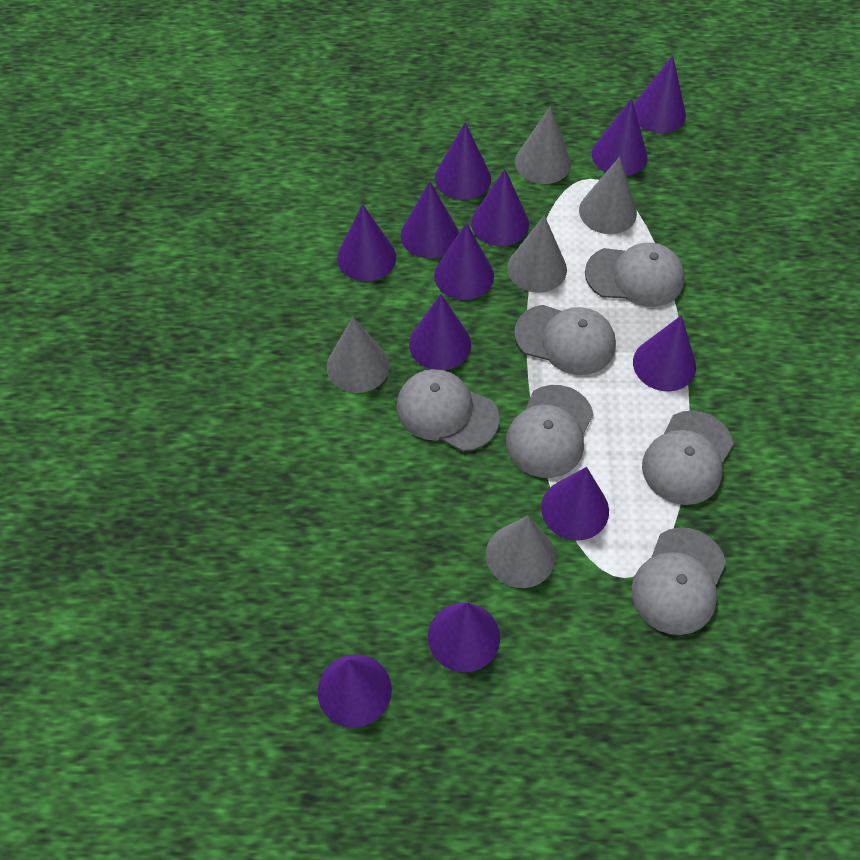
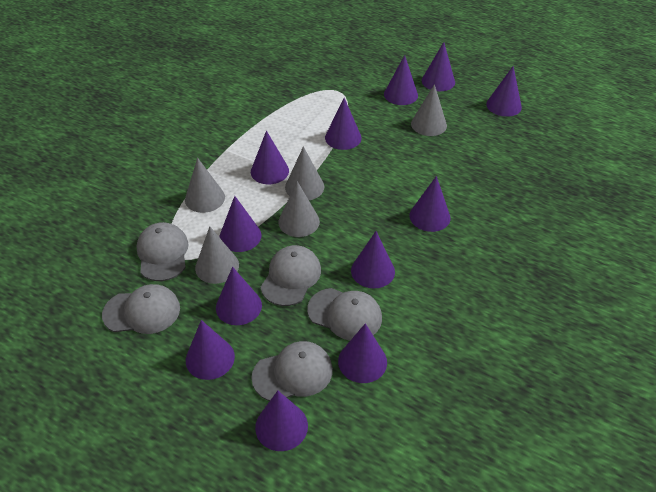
grey cap: 6 -> 5

